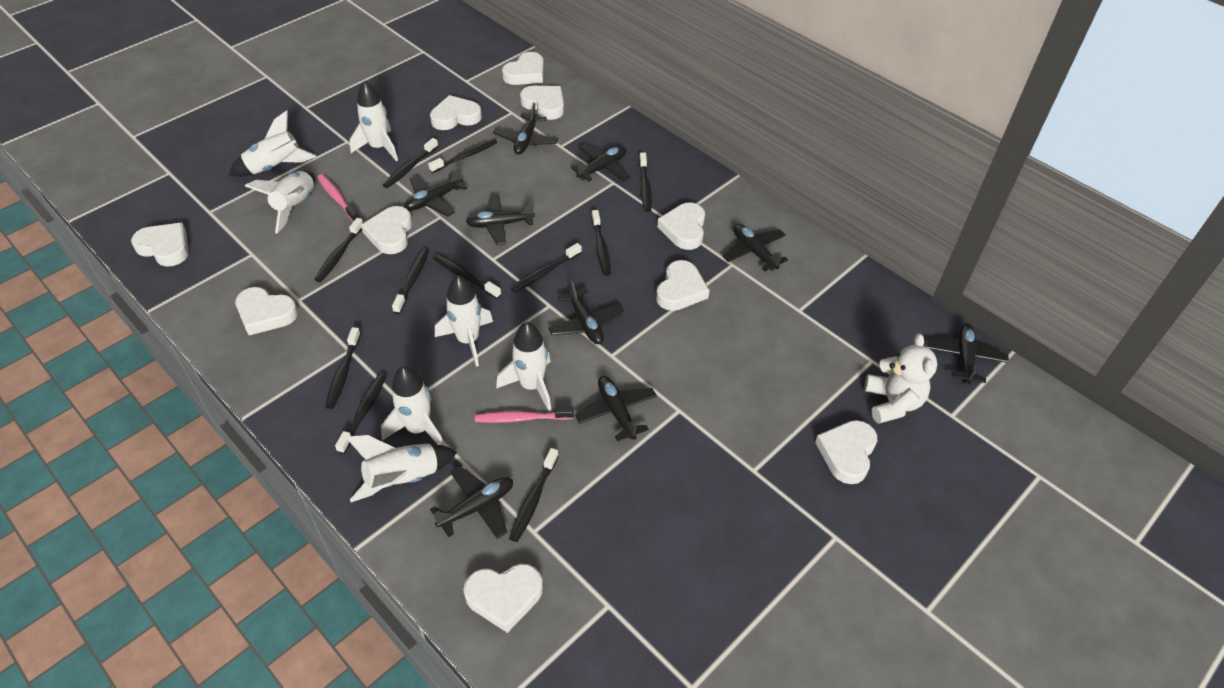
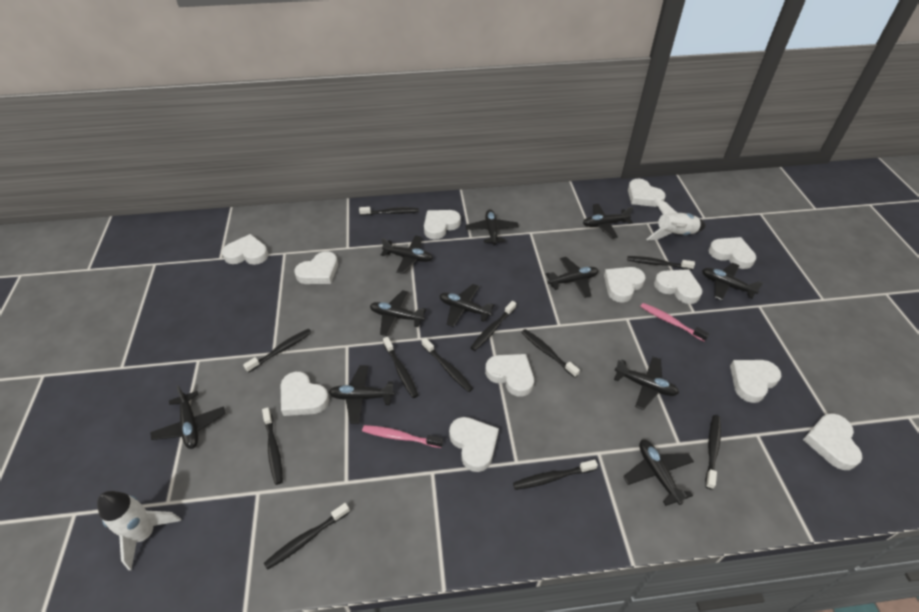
black plane: 9 -> 11
white heart: 10 -> 12
white rocket: 7 -> 2
white teddy bear: 1 -> 0

